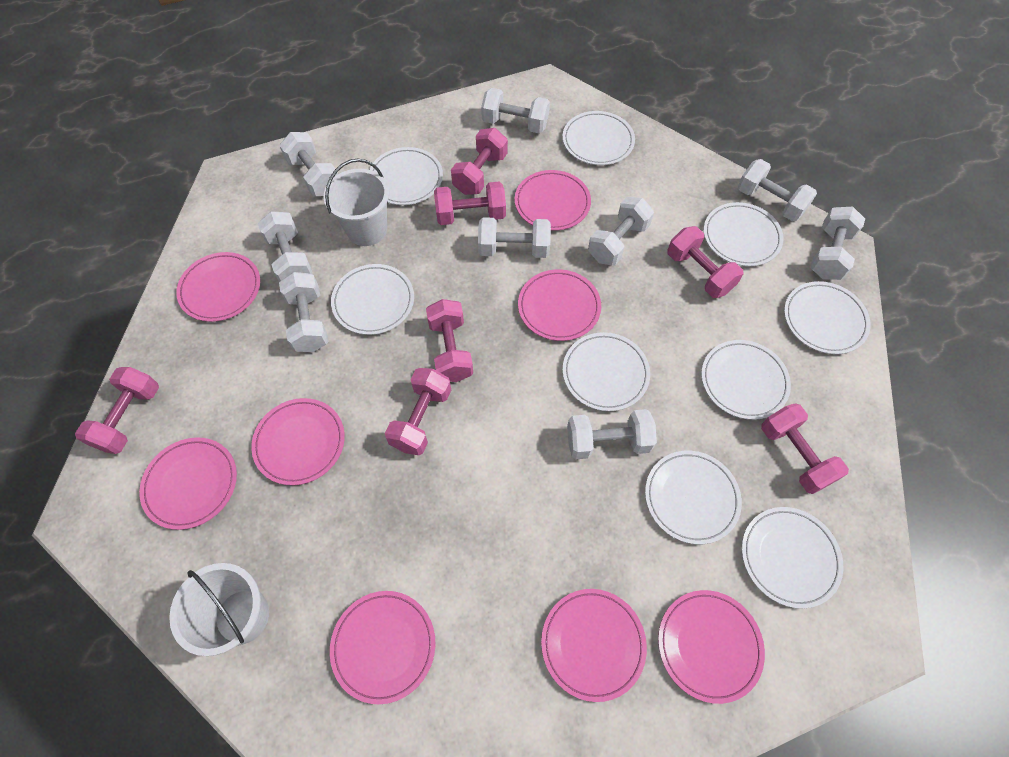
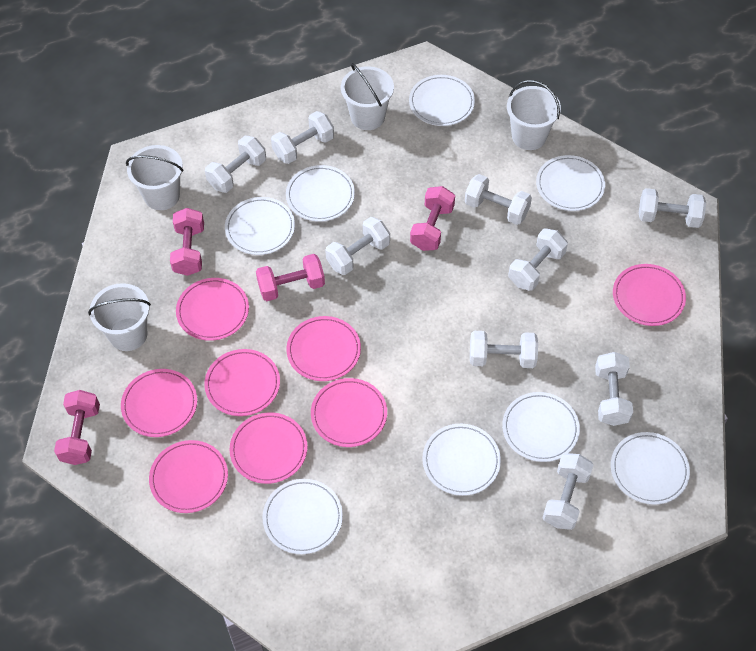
pink dumbbell: 7 -> 4
white bucket: 2 -> 4
white plate: 9 -> 8

